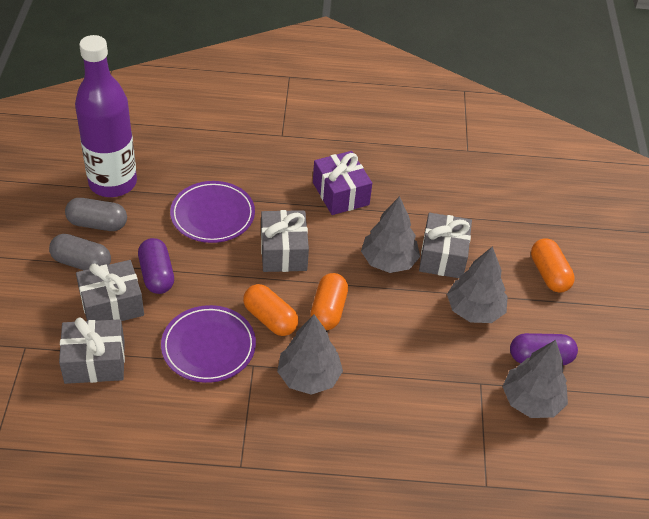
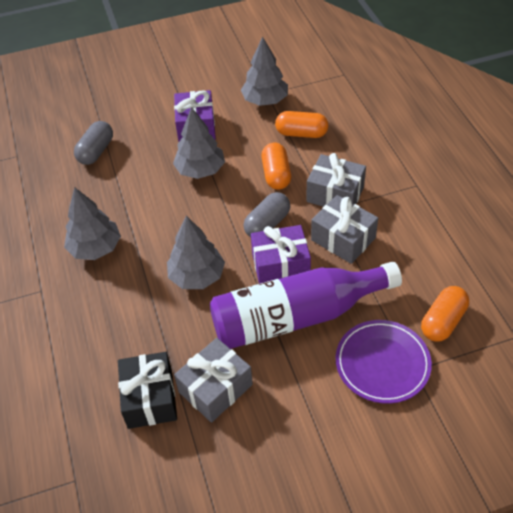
black gift: 0 -> 1
grey gift: 4 -> 3
purple capsule: 2 -> 0
purple gift: 1 -> 2
purple plate: 2 -> 1

